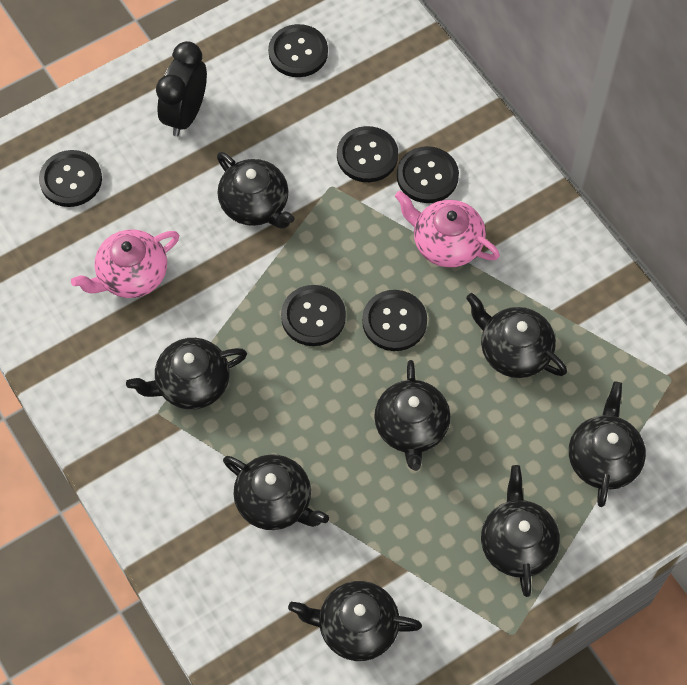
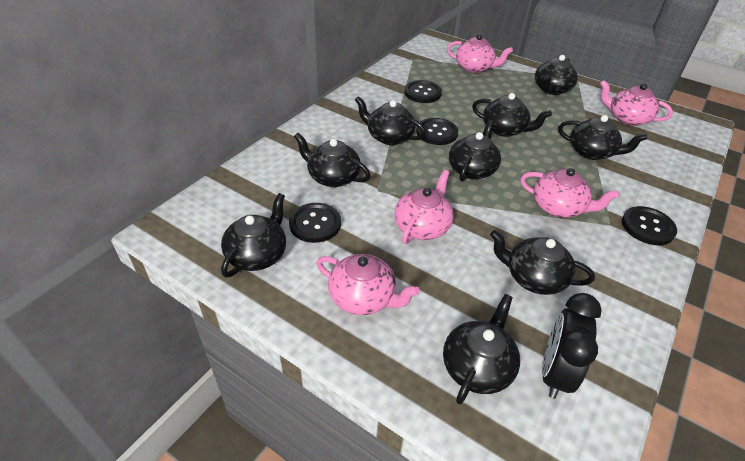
black button: 6 -> 4
black teapot: 8 -> 9
pink teapot: 2 -> 5

